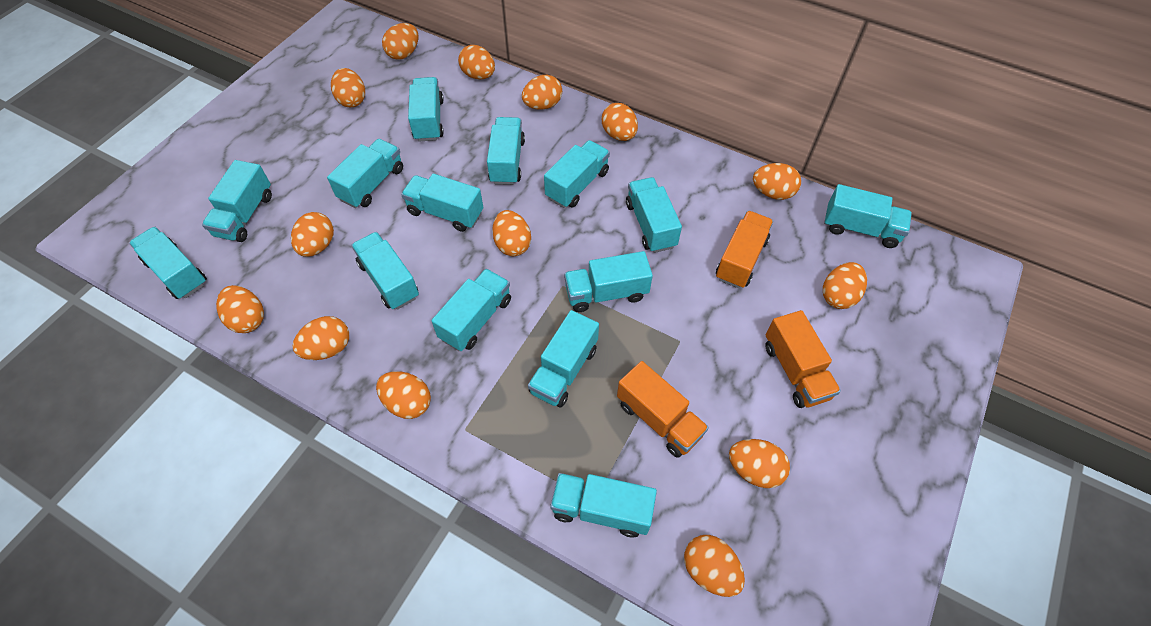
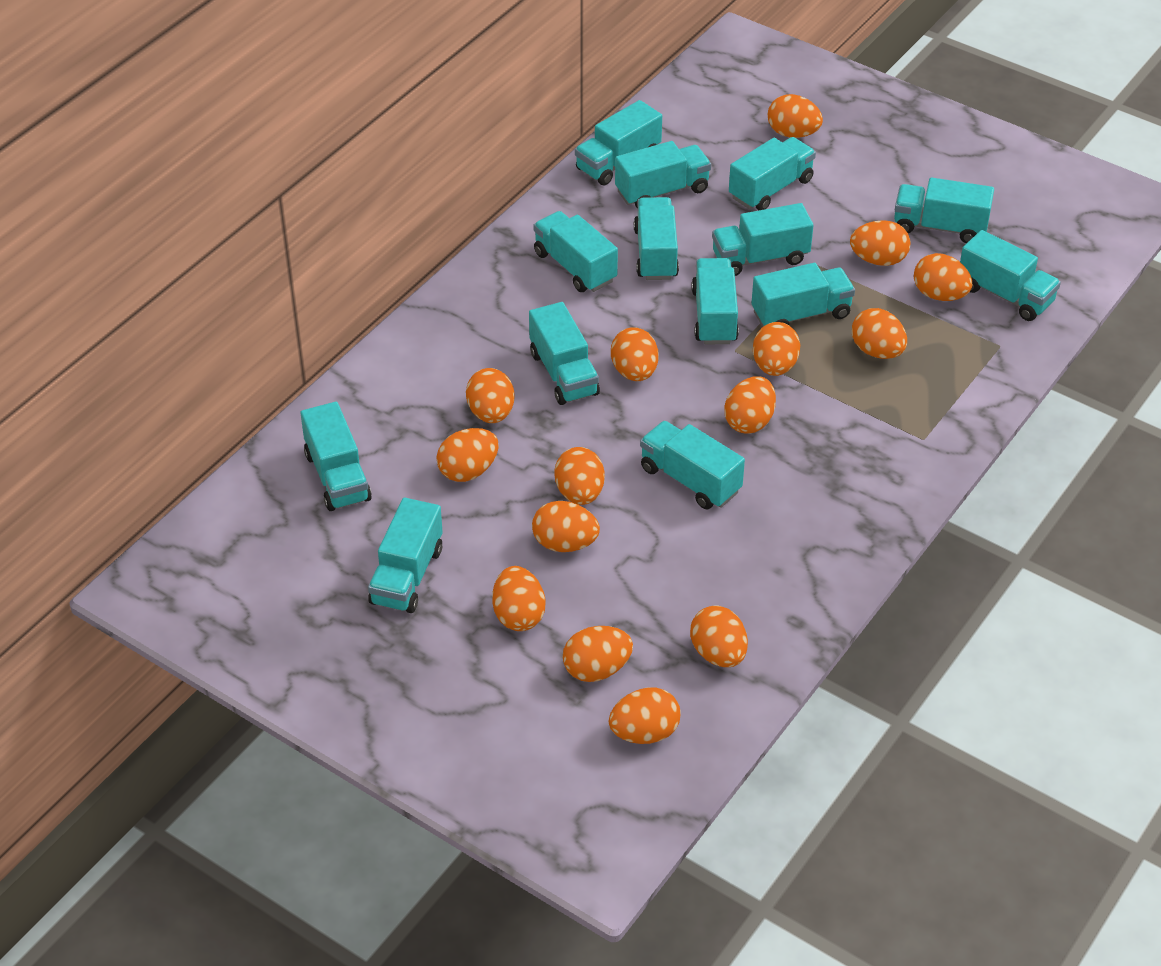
orange egg: 14 -> 15
orange truck: 3 -> 0

